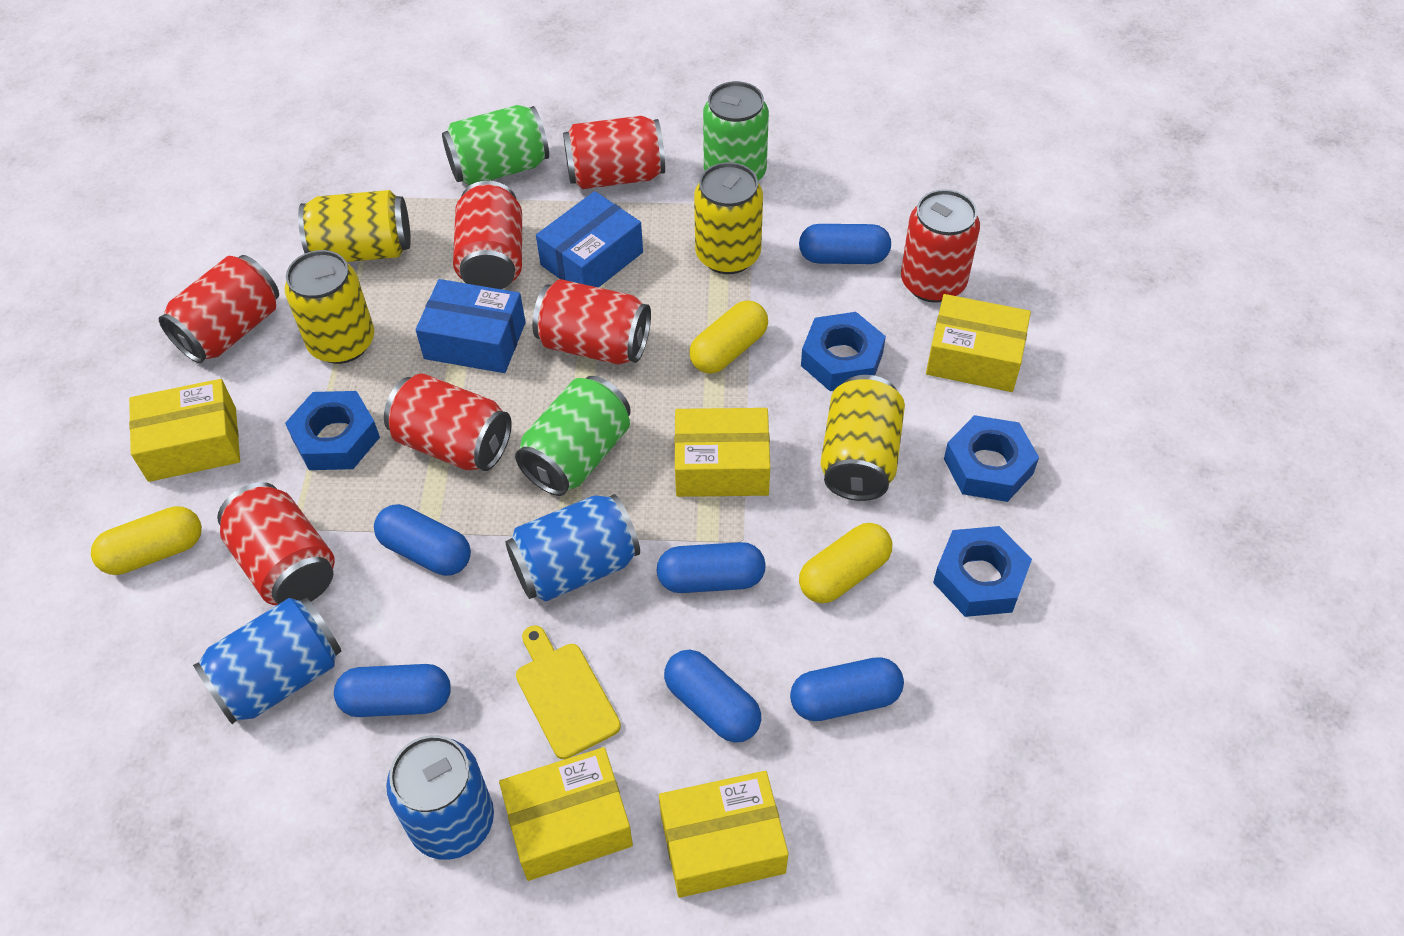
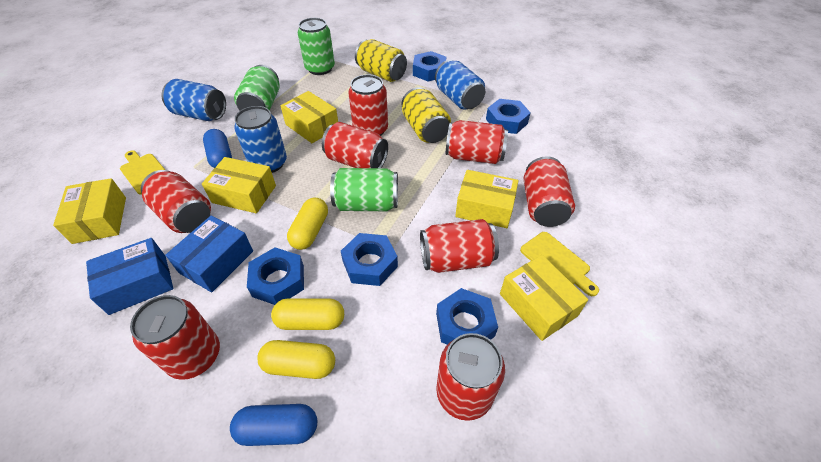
blue capsule: 6 -> 2
blue nut: 4 -> 5
red can: 7 -> 8
yellow can: 4 -> 2
yellow cutting board: 1 -> 2

